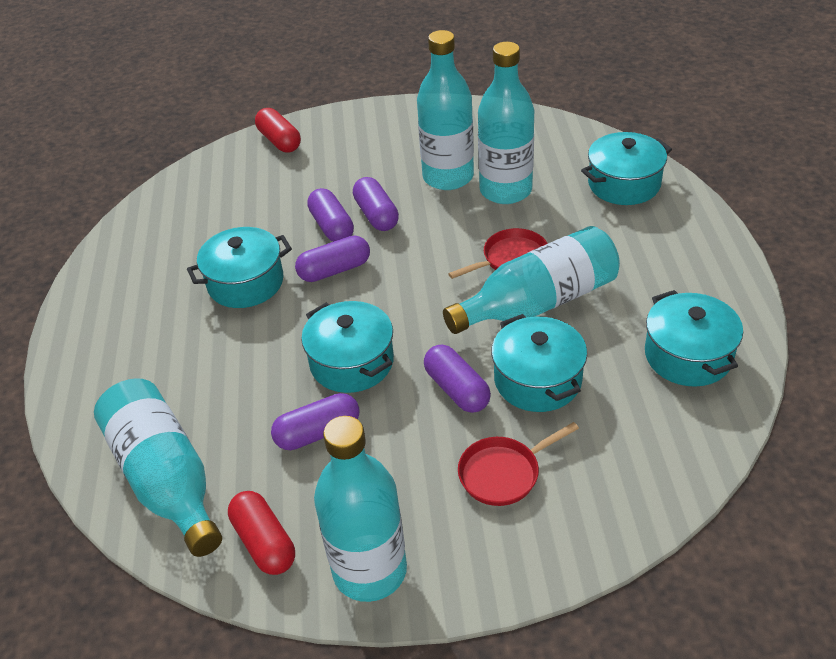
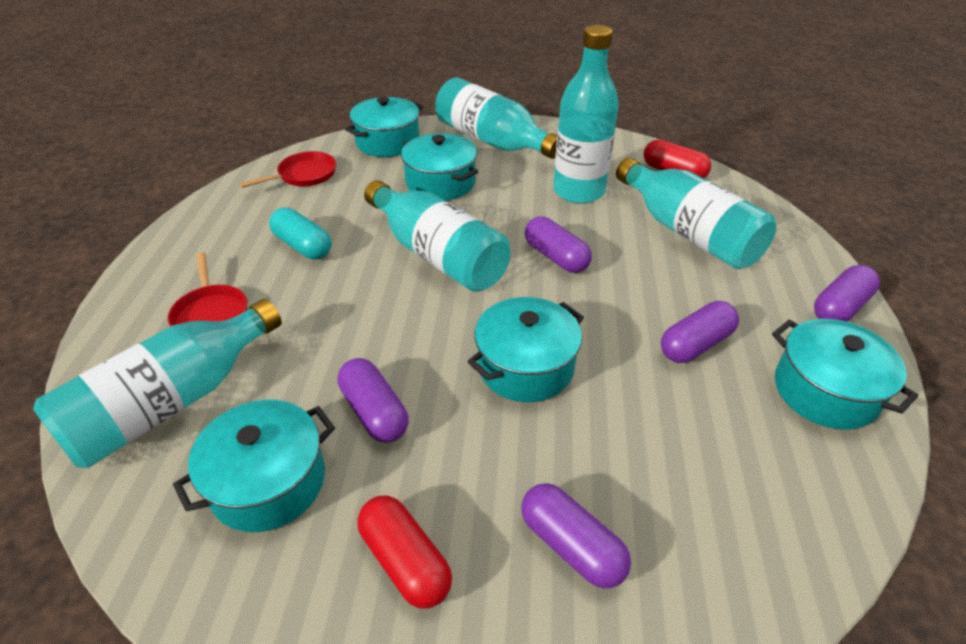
turquoise capsule: 0 -> 1

